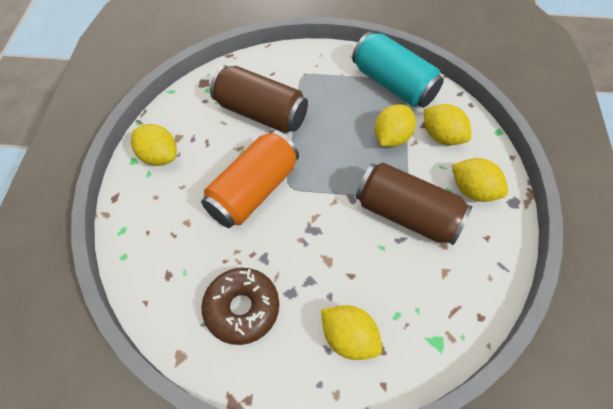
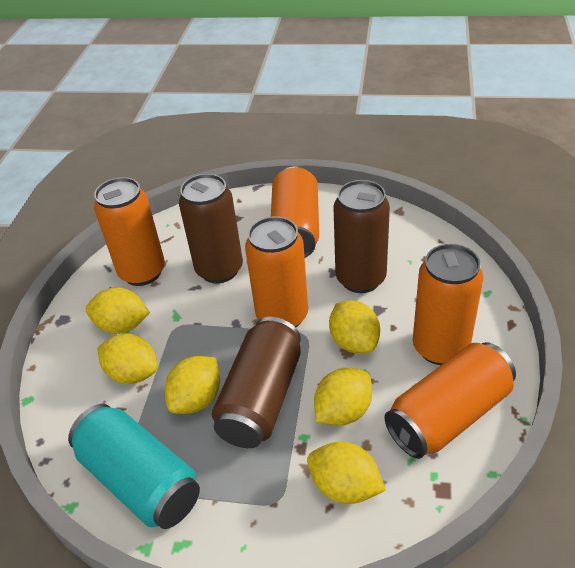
brown can: 2 -> 3
brown donut: 1 -> 0
orange can: 1 -> 5
yellow lemon: 5 -> 6

